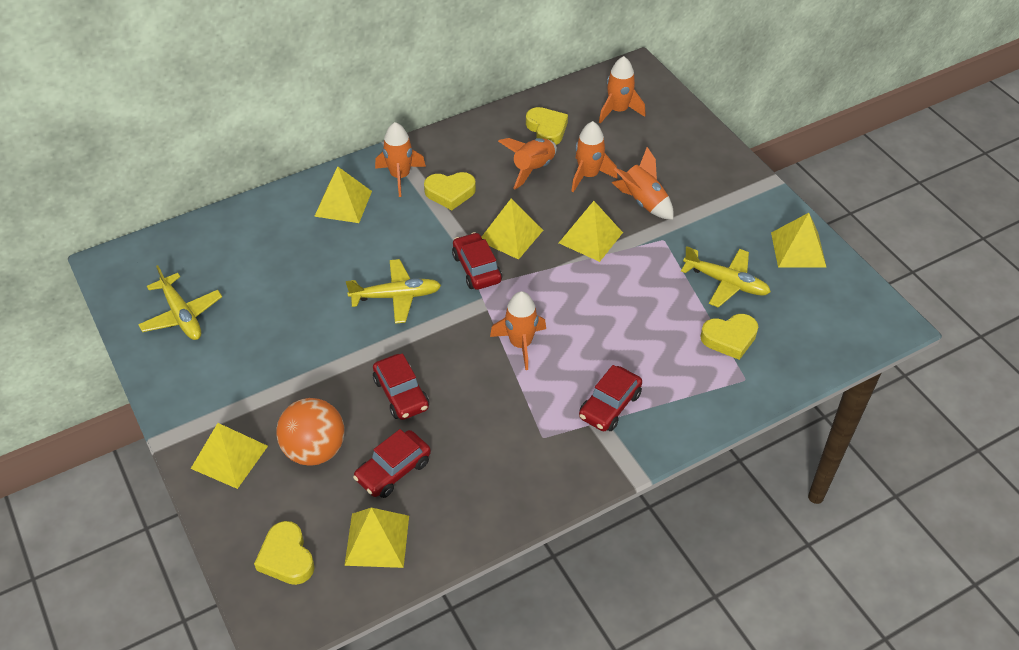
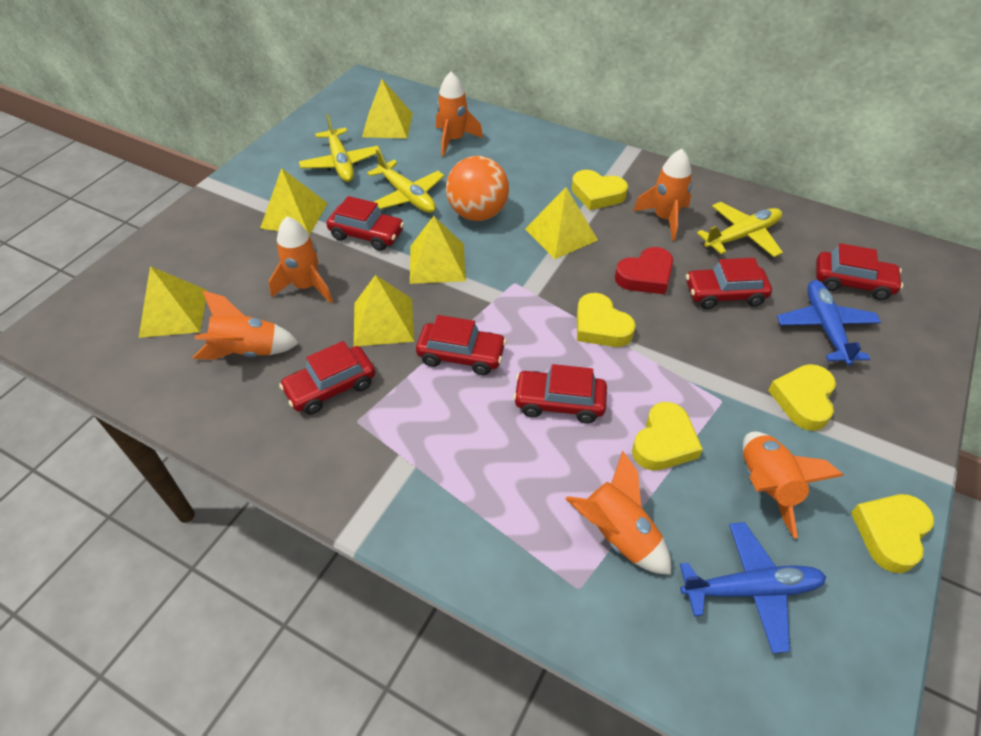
blue plane: 0 -> 2
red car: 4 -> 6
red heart: 0 -> 1
yellow heart: 4 -> 5

